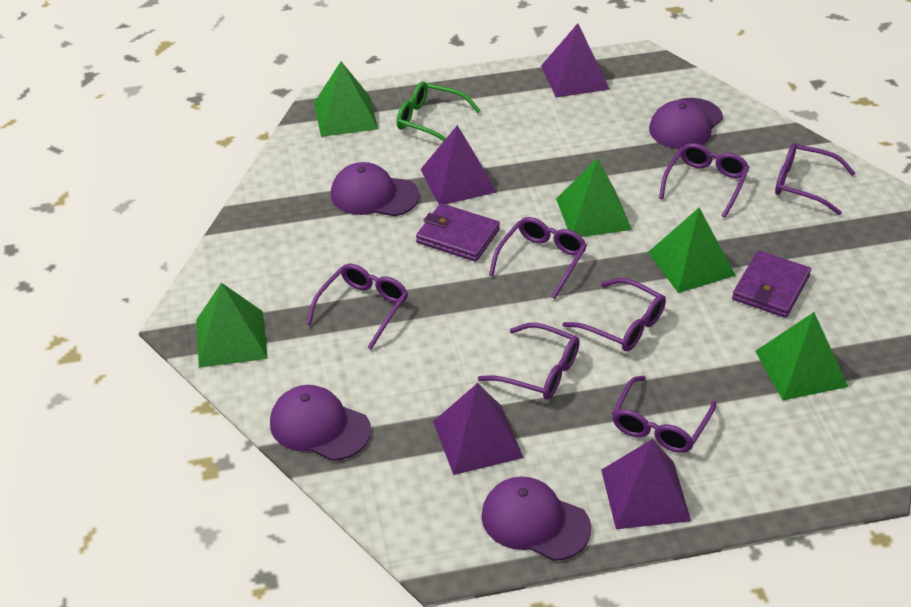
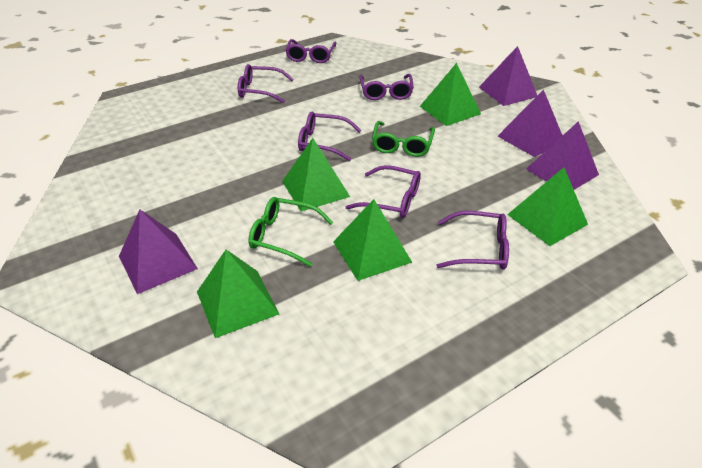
green glasses: 1 -> 2
purple cap: 4 -> 0
purple glasses: 7 -> 6
purple wallet: 2 -> 0

